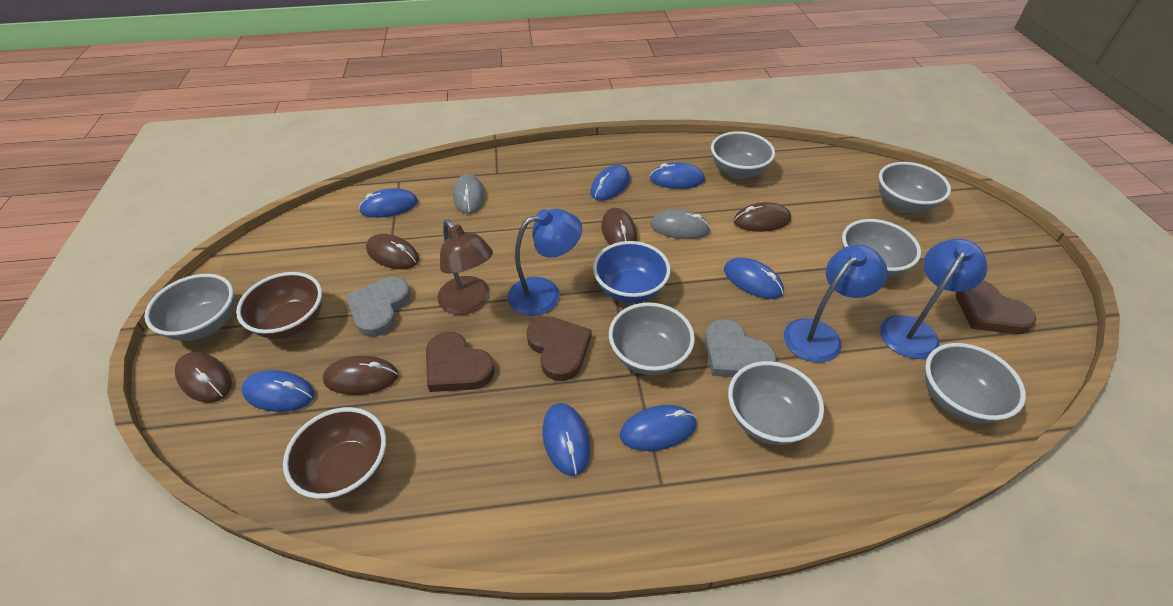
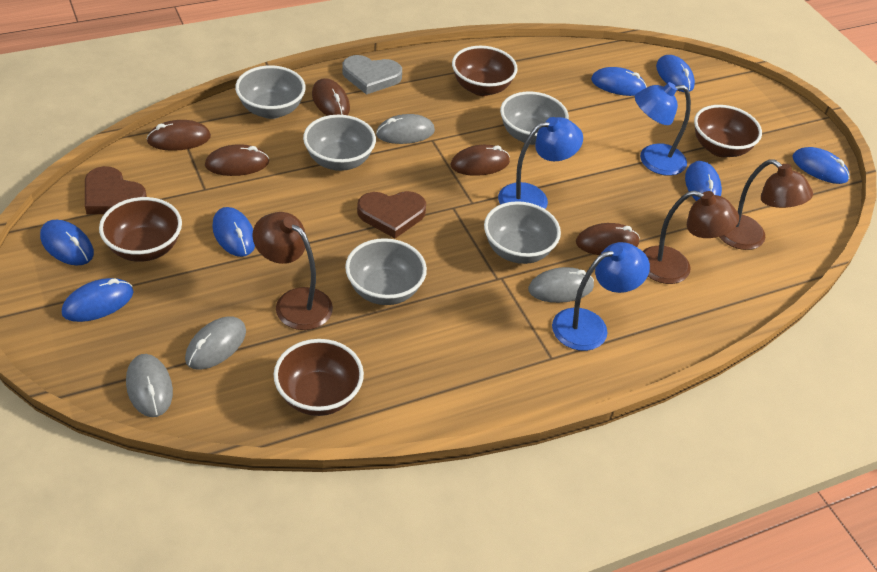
blue bowl: 1 -> 0
brown bowl: 2 -> 4
brown heart: 3 -> 2
brown lamp: 1 -> 3
grey bowl: 7 -> 5
grey heart: 2 -> 1
grey mouse: 2 -> 4

